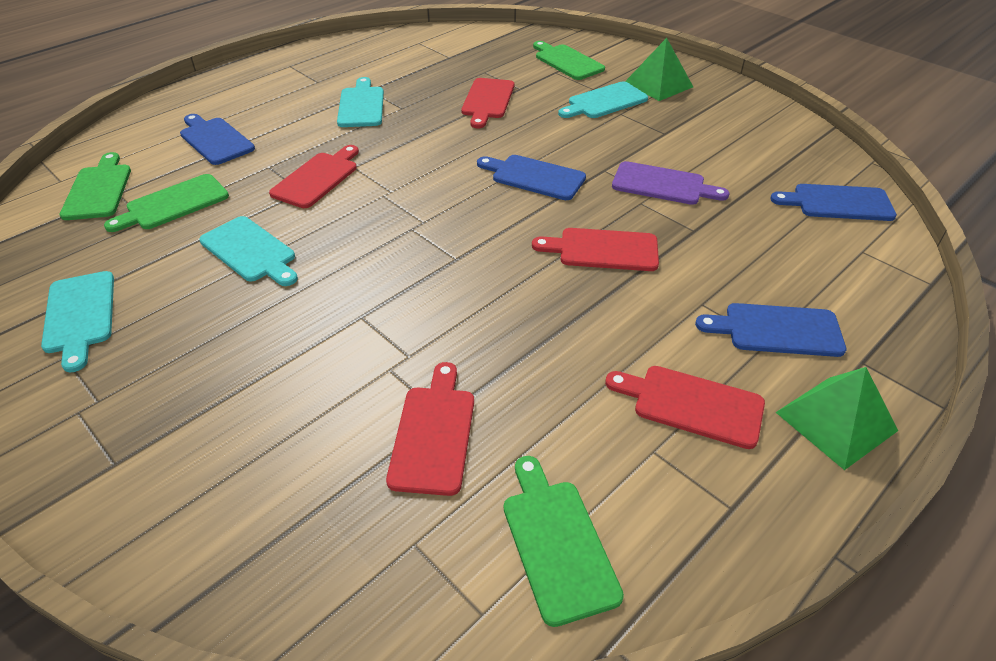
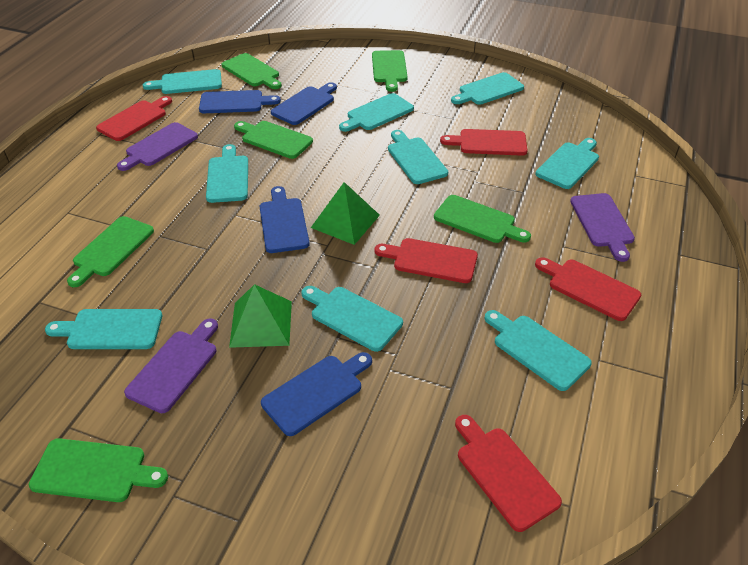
green cutting board: 4 -> 6
purple cutting board: 1 -> 3
turquoise cutting board: 4 -> 9

